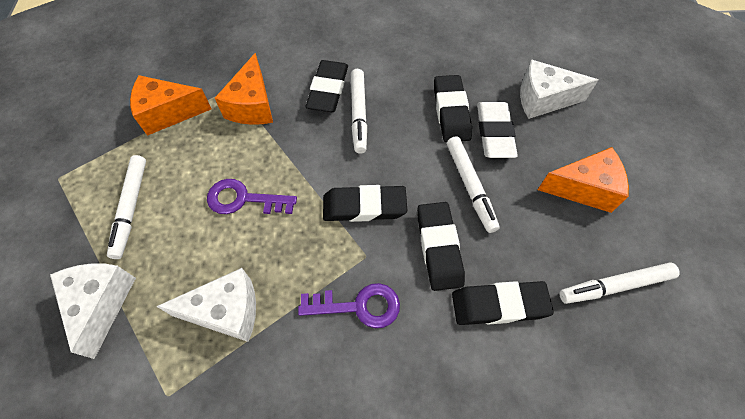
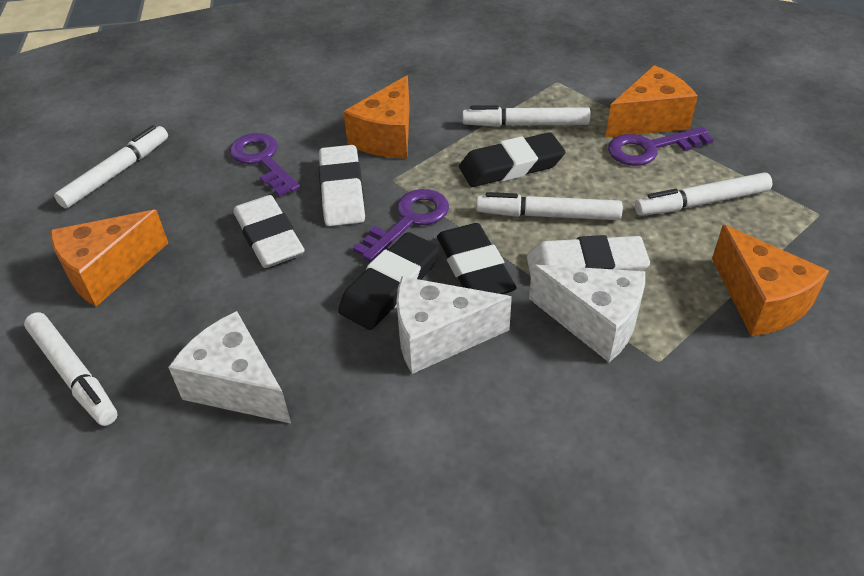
black eraser: 5 -> 3
orange cheese: 3 -> 4
purple key: 2 -> 3
white eraser: 1 -> 3
white marker: 4 -> 5

